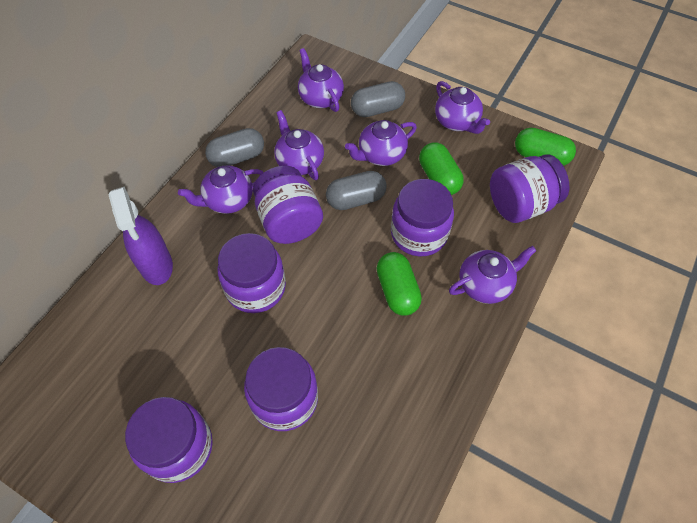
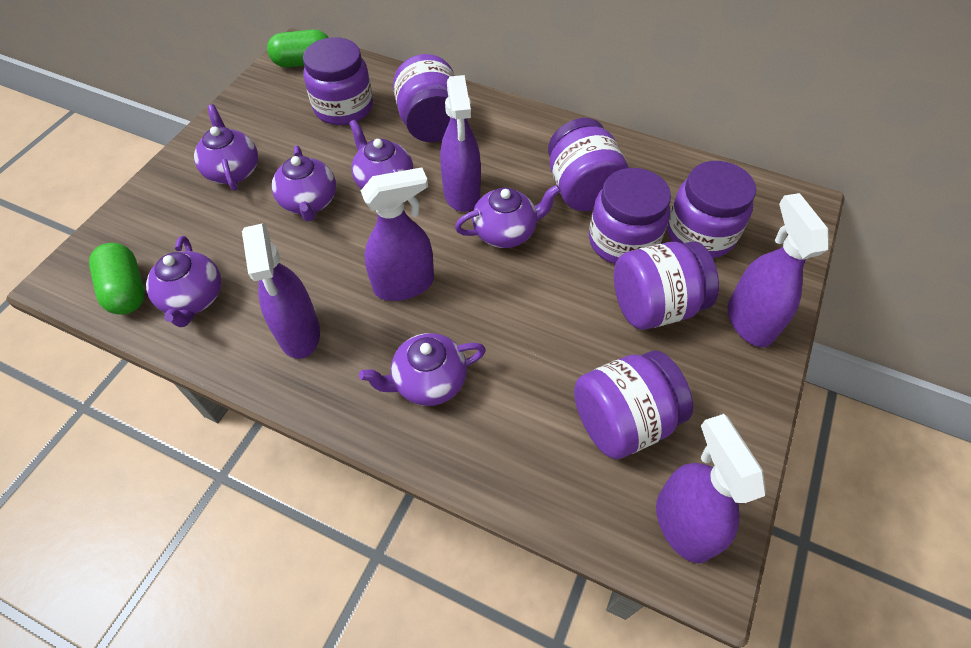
green capsule: 3 -> 2
grey capsule: 3 -> 0
purple jar: 6 -> 7
purple spray bottle: 1 -> 5

